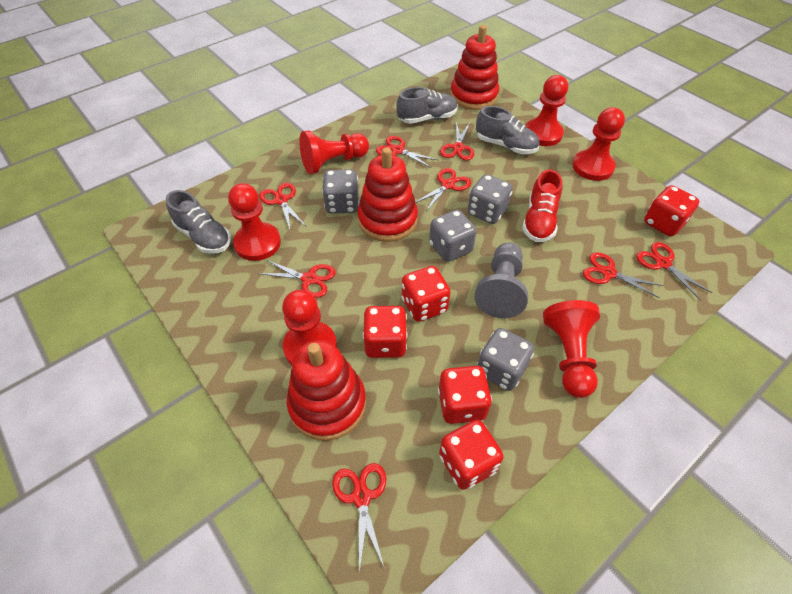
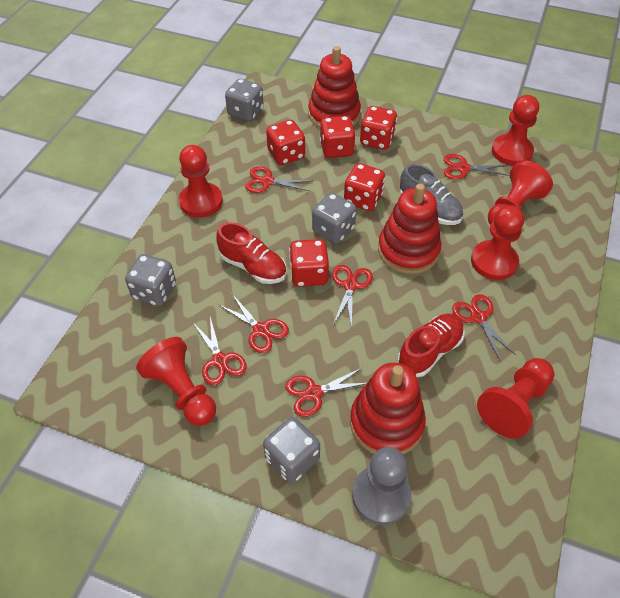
grey shoe: 3 -> 1
red scissors: 8 -> 7
red shoe: 1 -> 2

